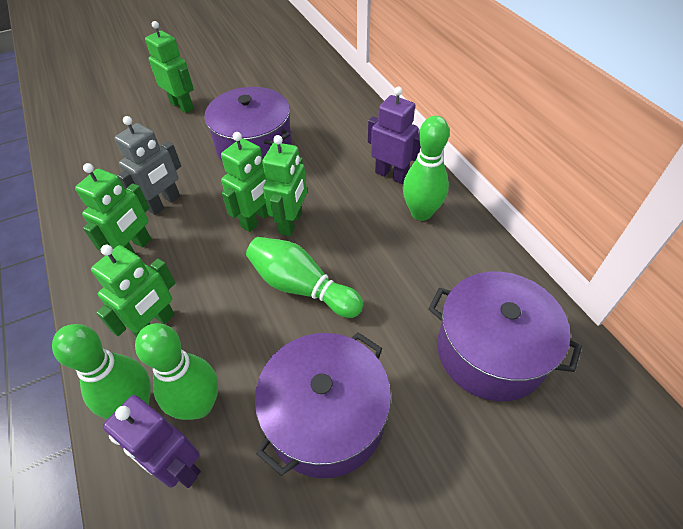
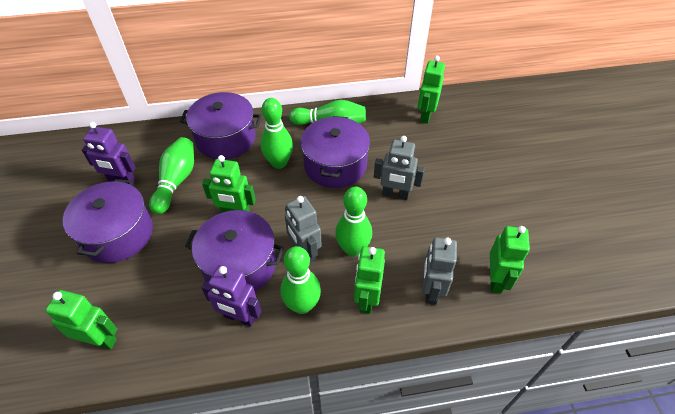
green bowling pin: 4 -> 5
grey robot: 1 -> 3
purple pot: 3 -> 4

